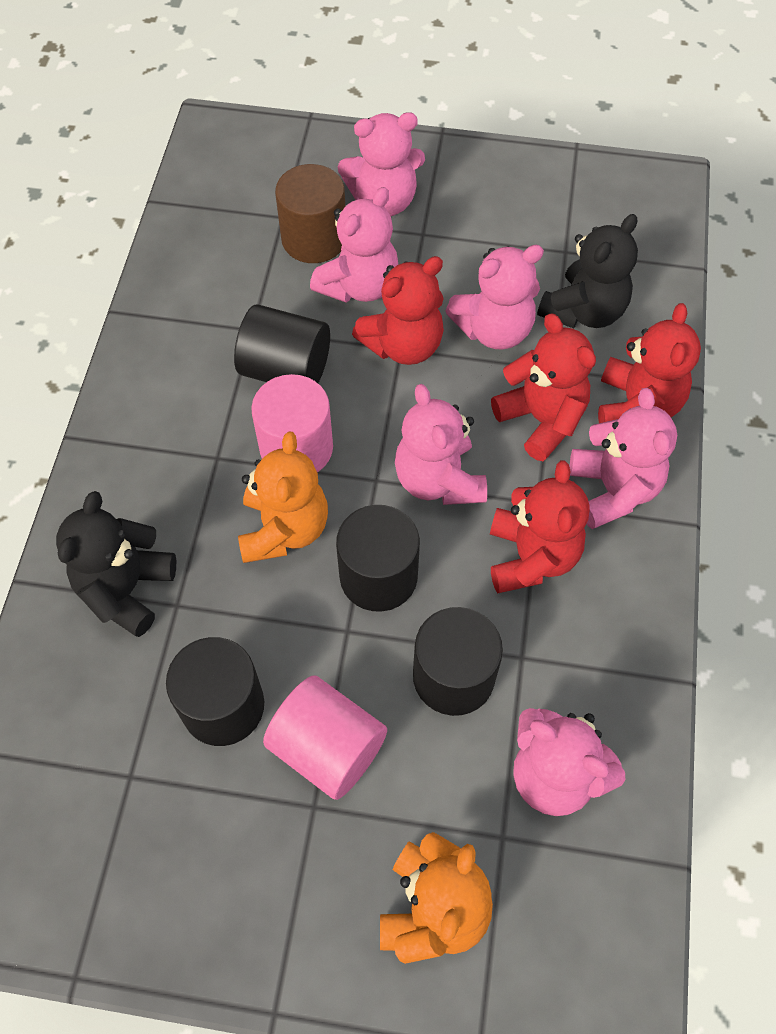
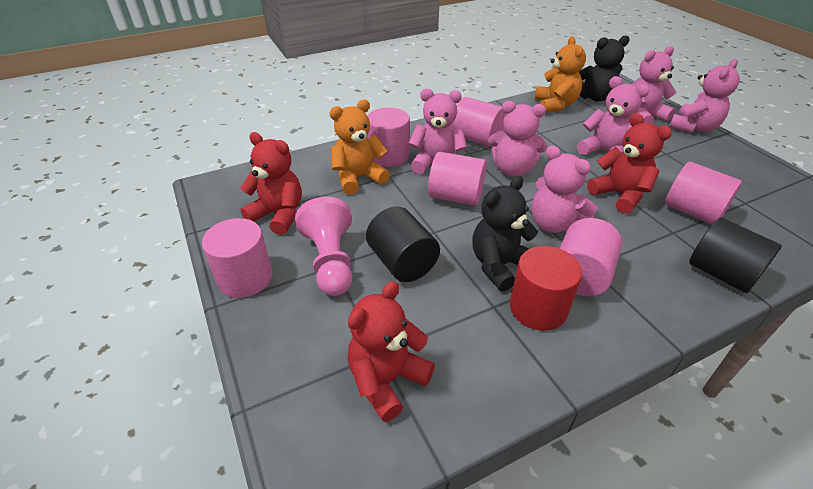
black cylinder: 4 -> 2
brown cylinder: 1 -> 0
pink cylinder: 2 -> 6
pink pawn: 0 -> 1
red cylinder: 0 -> 1
red teddy bear: 4 -> 3

